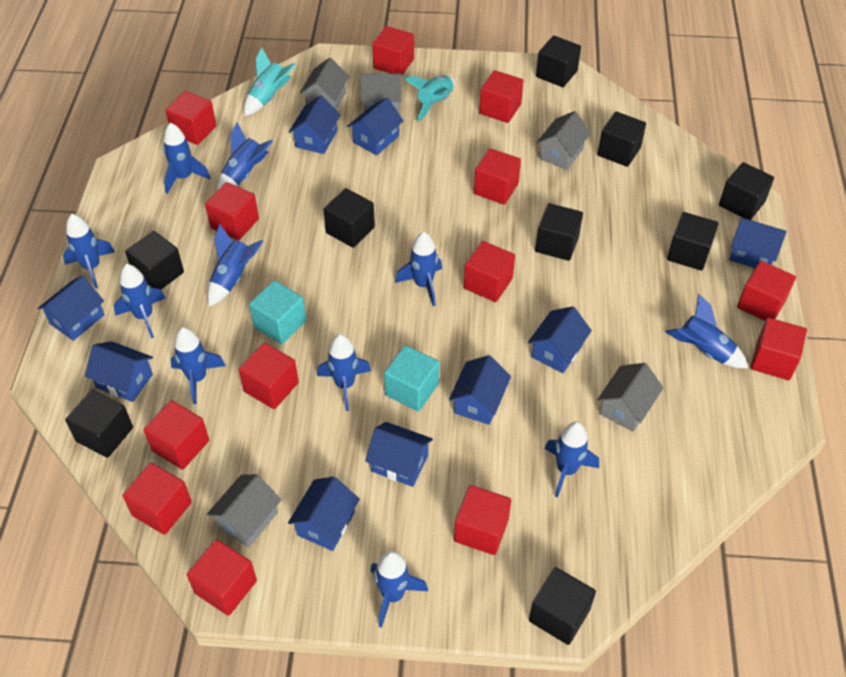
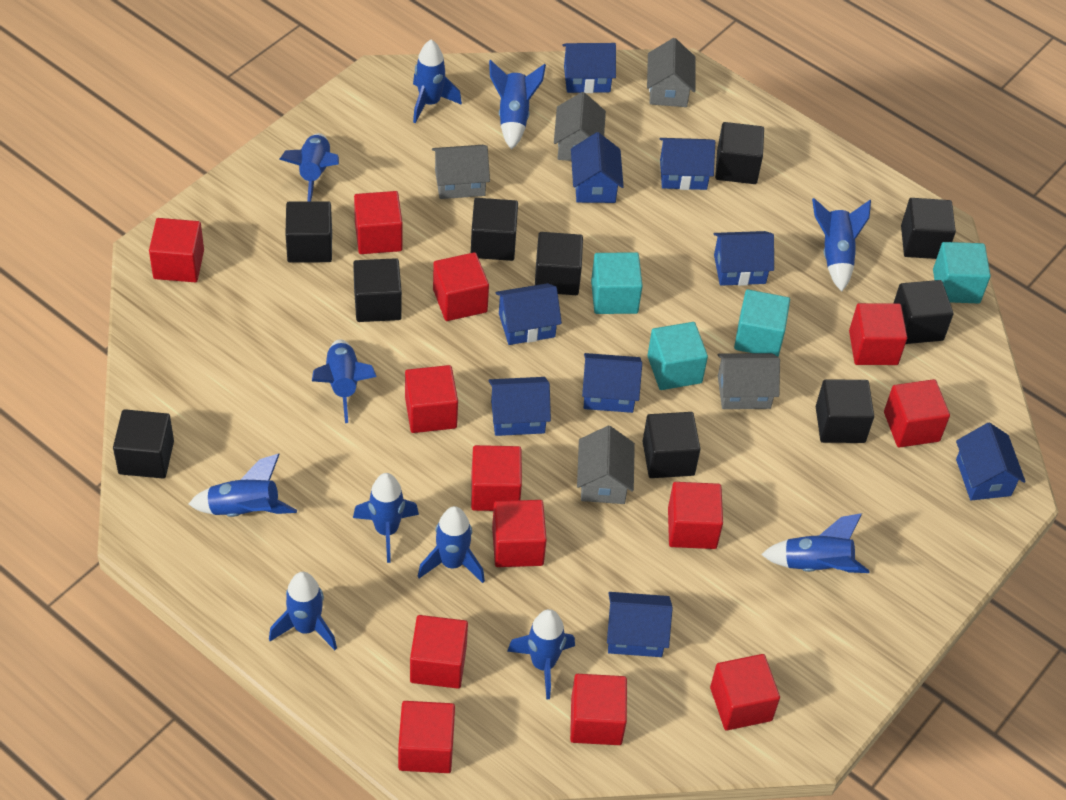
black cube: 9 -> 10
turquoise cube: 2 -> 4
turquoise rocket: 2 -> 0

